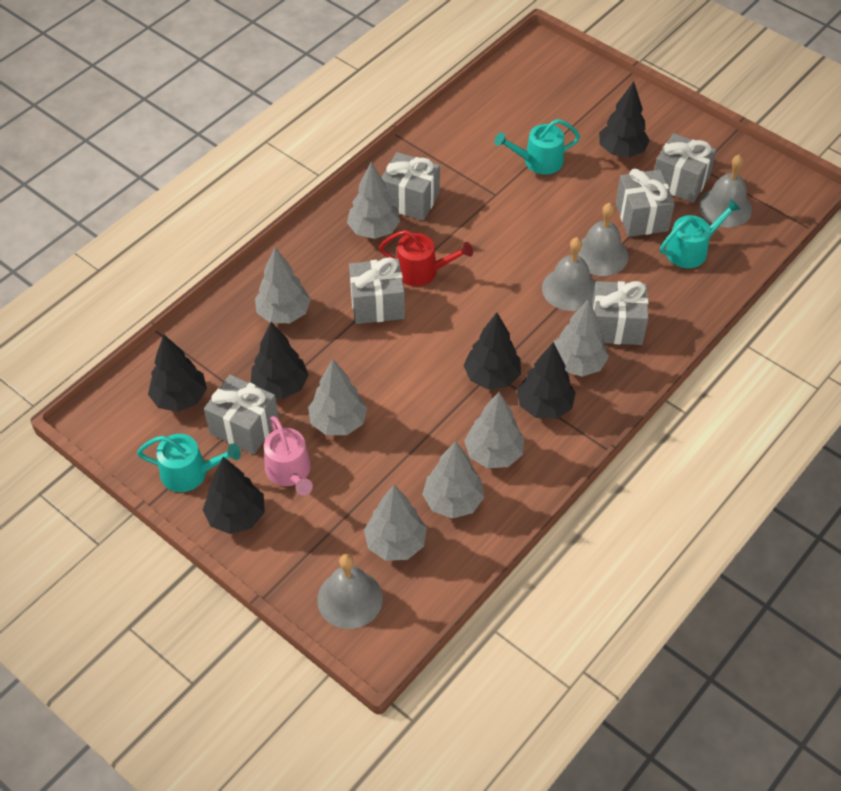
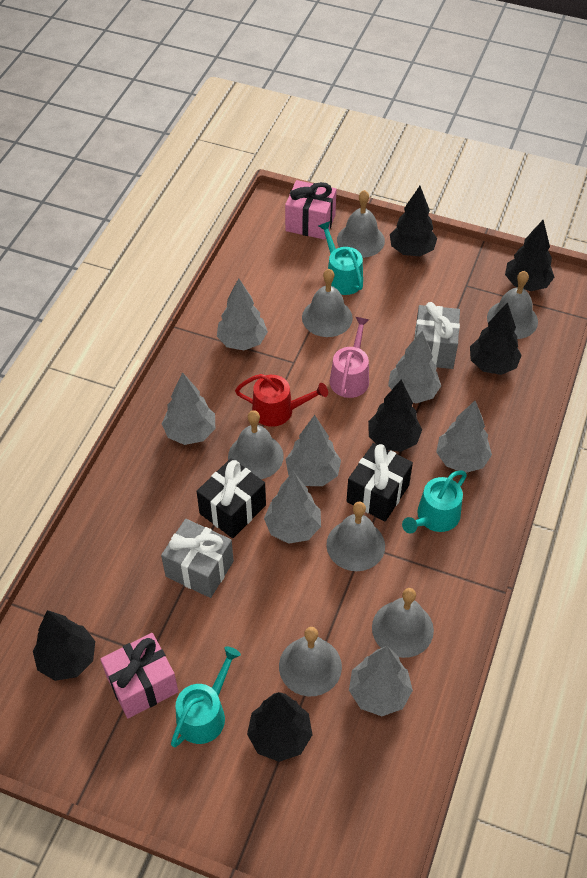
black gift: 0 -> 2
grey bell: 4 -> 7
grey gift: 6 -> 2
pink gift: 0 -> 2

